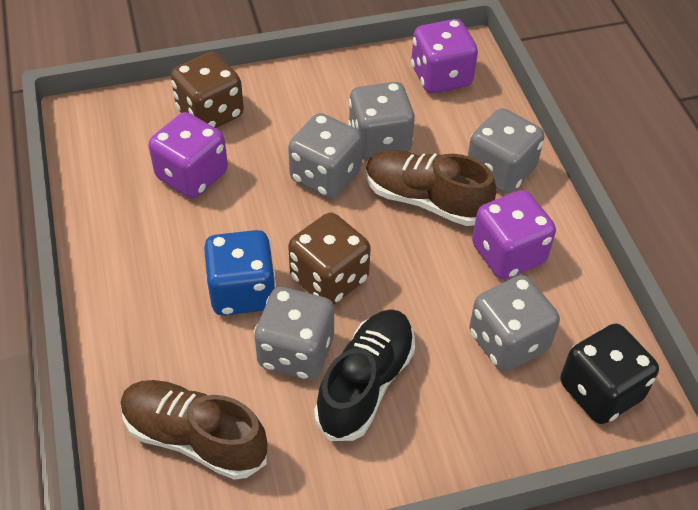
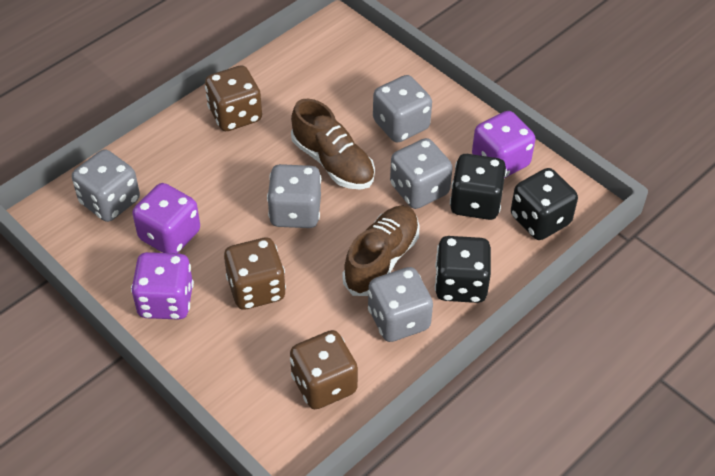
black dice: 1 -> 3
black shoe: 1 -> 0
blue dice: 1 -> 0
brown dice: 2 -> 3

